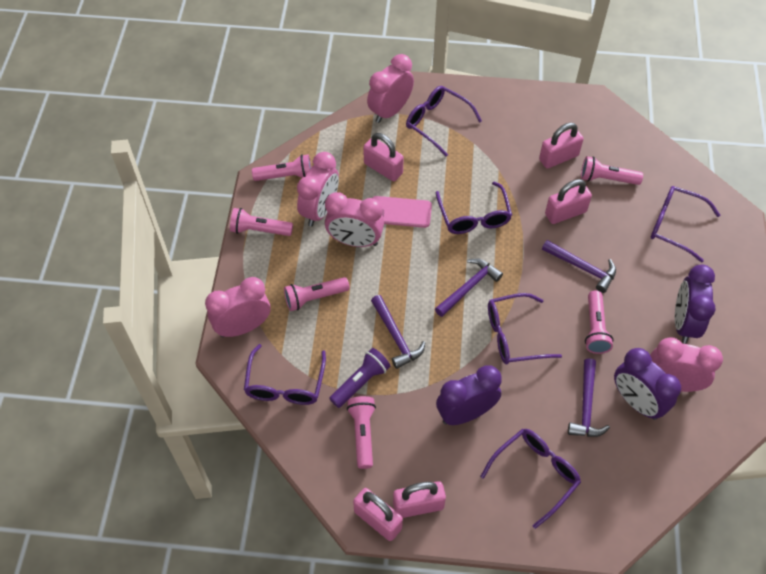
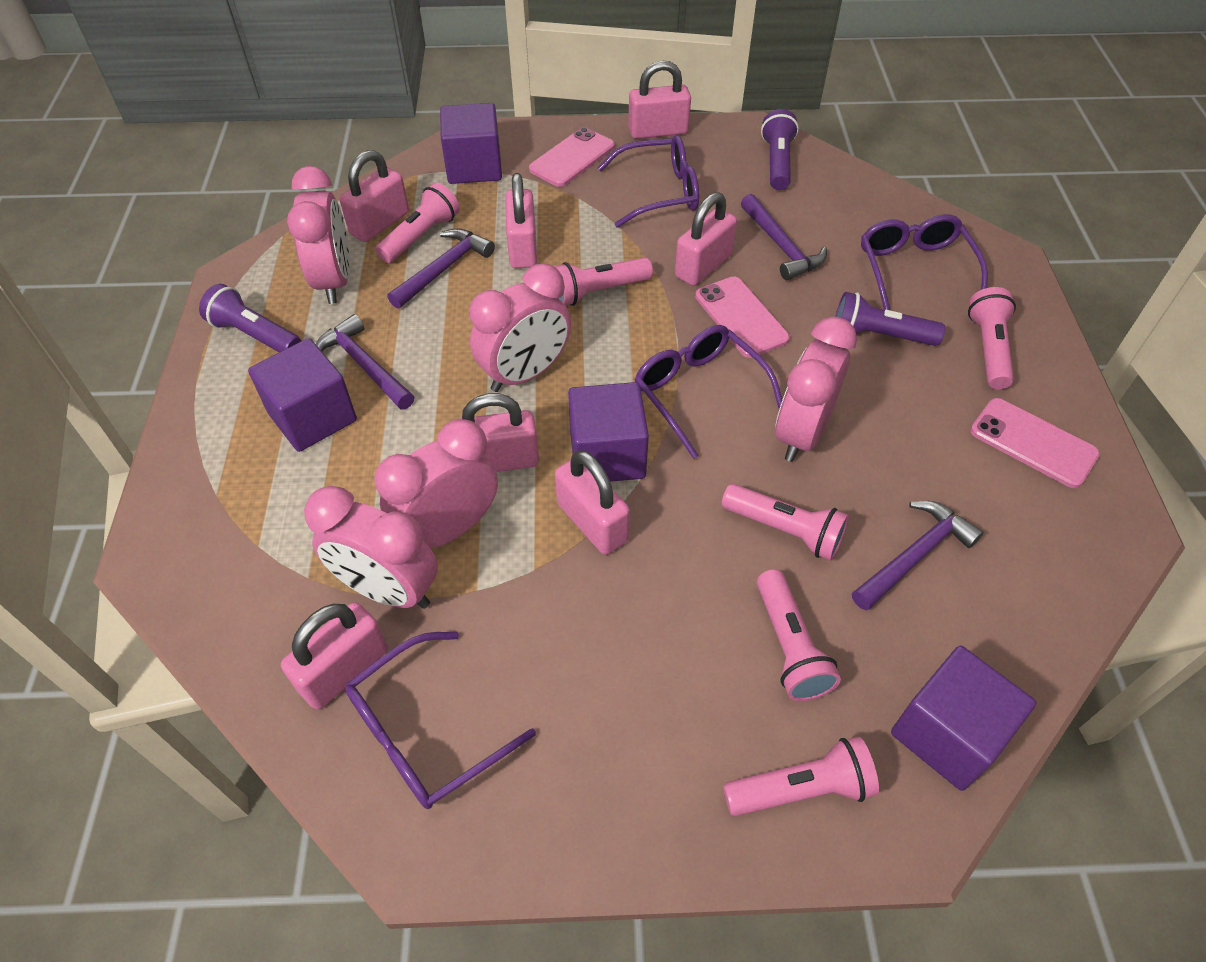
pink padlock: 5 -> 7
pink phone: 1 -> 3
purple clock: 3 -> 0
purple cube: 0 -> 4
purple flashlight: 1 -> 3
purple glasses: 6 -> 4

